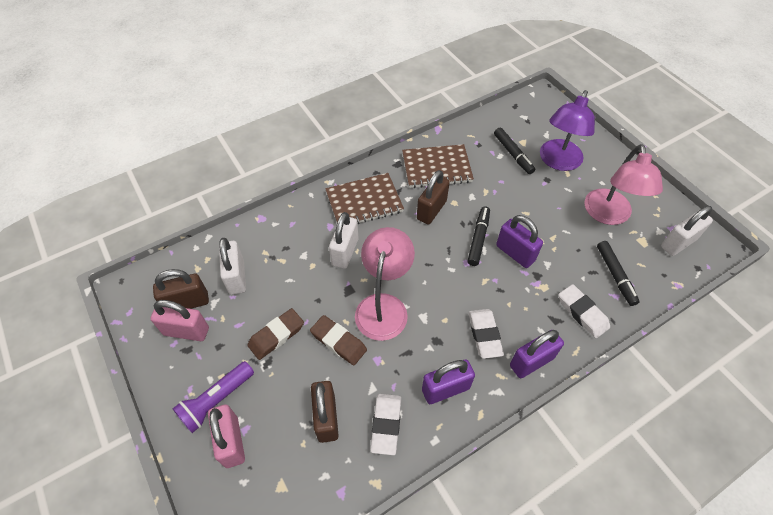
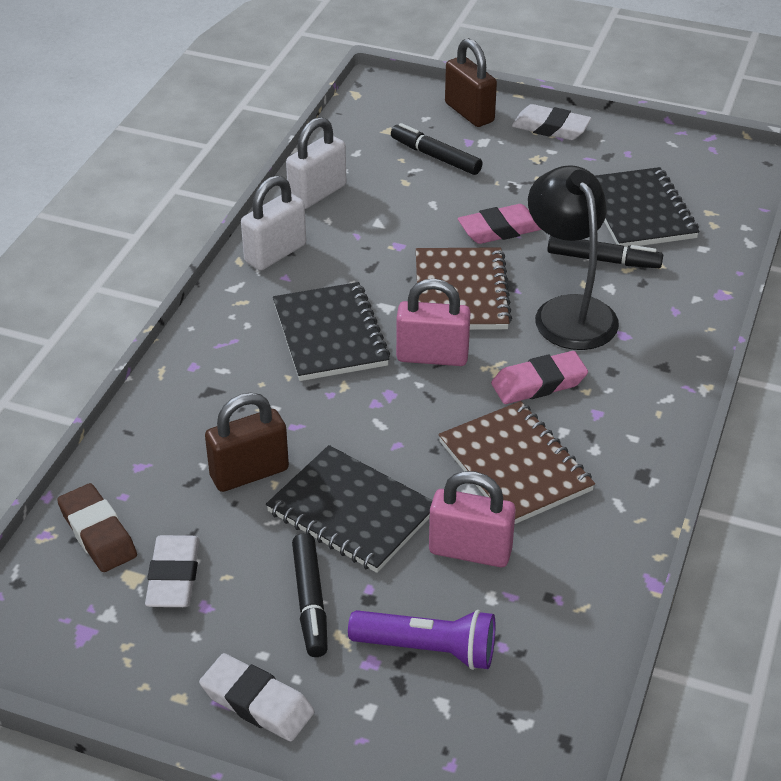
black lamp: 0 -> 1
black notebook: 0 -> 3
brown eraser: 2 -> 1
brown padlock: 3 -> 2
pink eraser: 0 -> 2
pink lamp: 2 -> 0
purple lamp: 1 -> 0
purple padlock: 3 -> 0
white padlock: 3 -> 2

